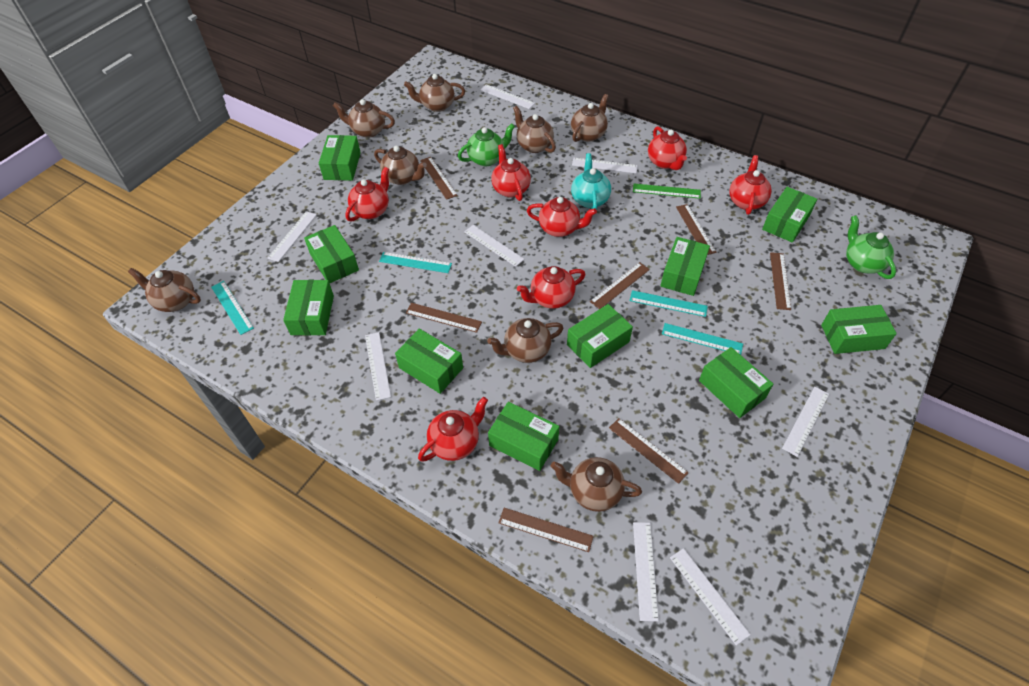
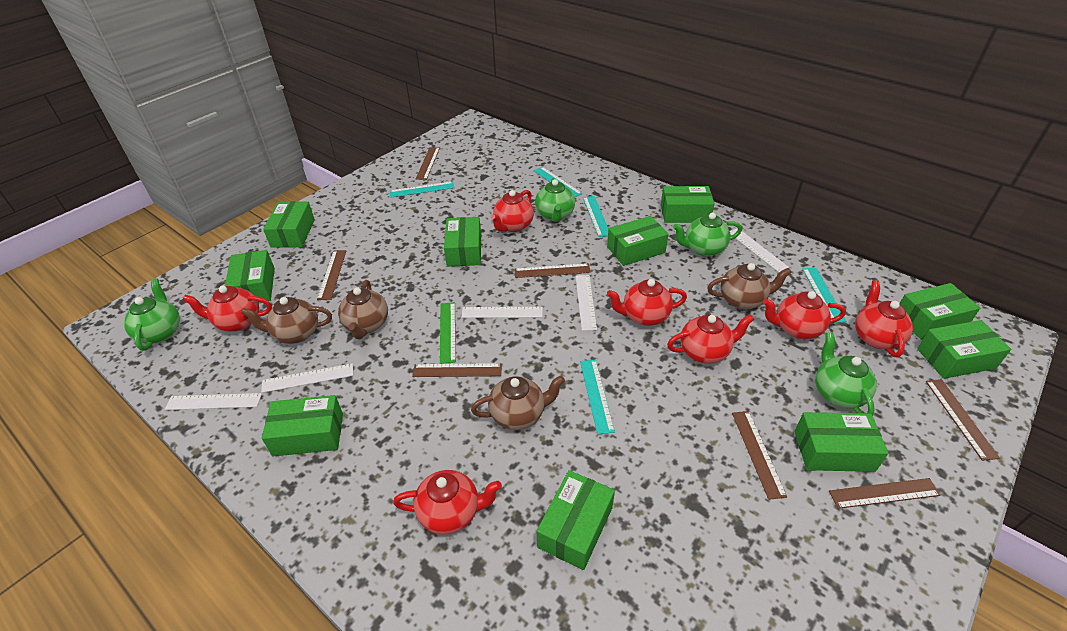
brown teapot: 8 -> 4
green teapot: 2 -> 4
turquoise ruler: 4 -> 5
turquoise teapot: 1 -> 0
white ruler: 8 -> 5

